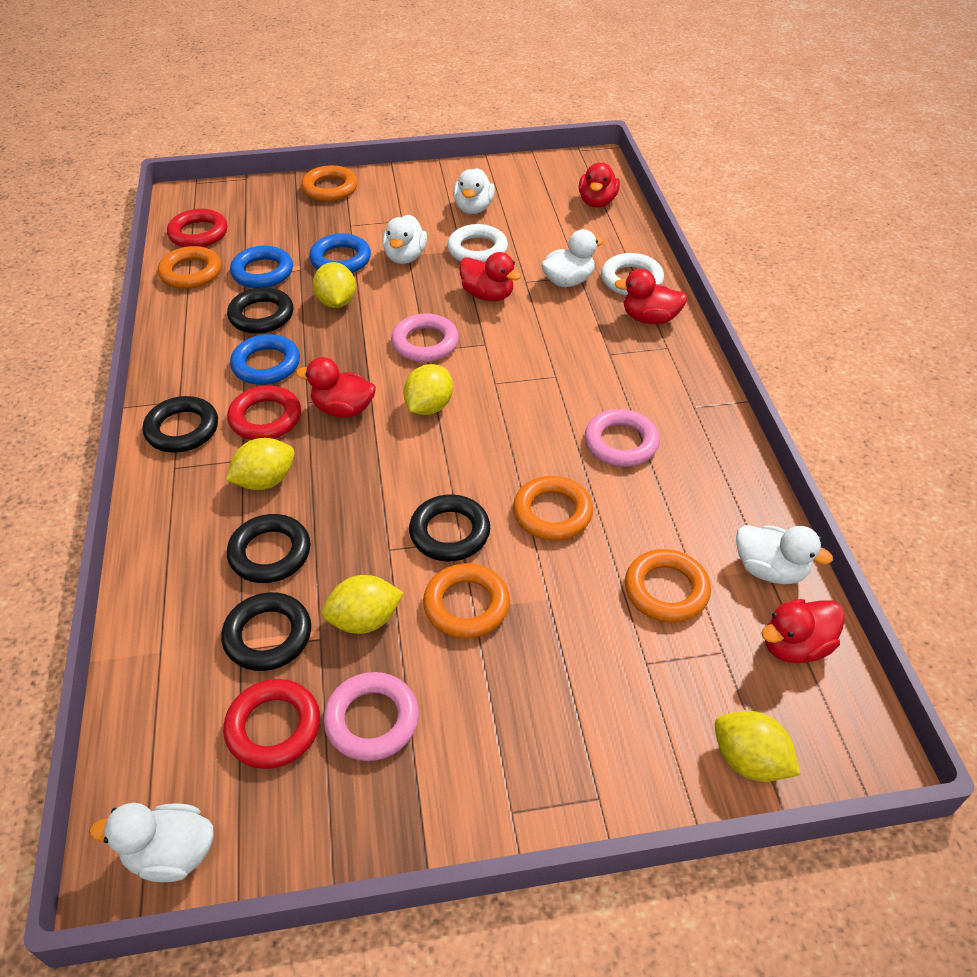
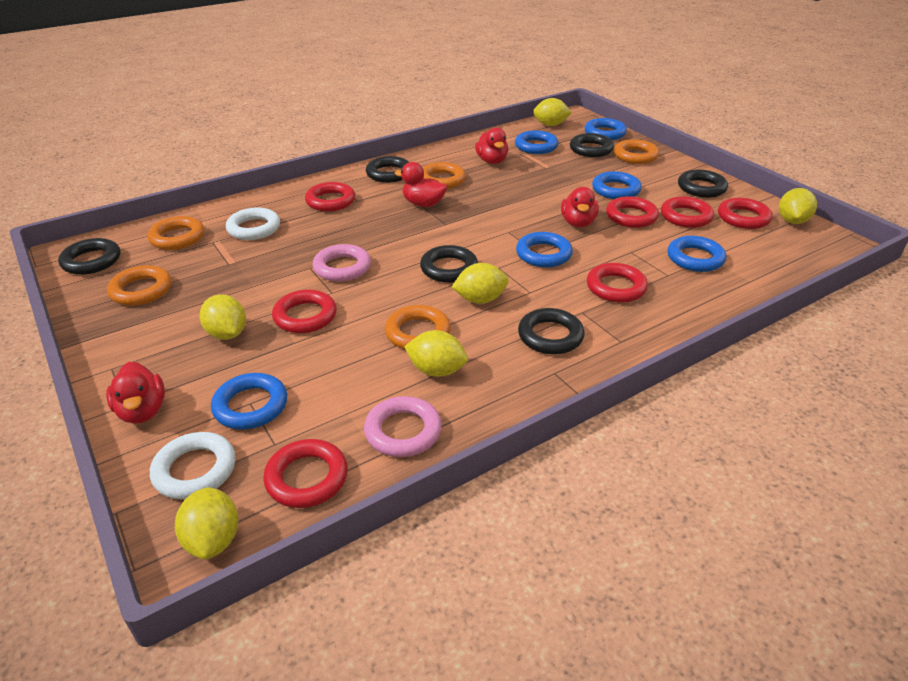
black ring: 5 -> 6
blue ring: 3 -> 6
pink ring: 3 -> 2
red duck: 5 -> 4
red ring: 3 -> 7
white duck: 5 -> 0
yellow lemon: 5 -> 6

